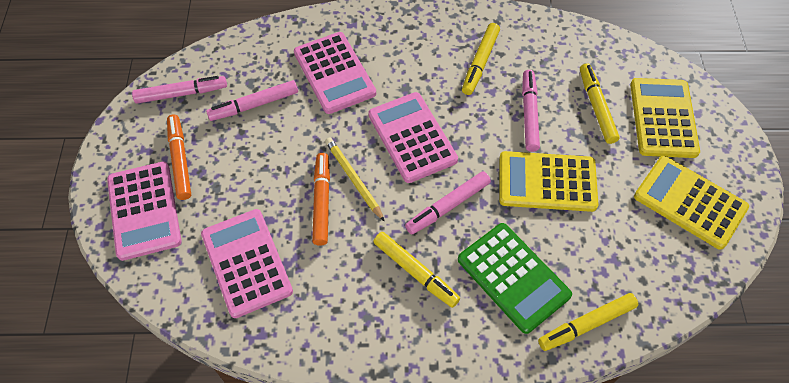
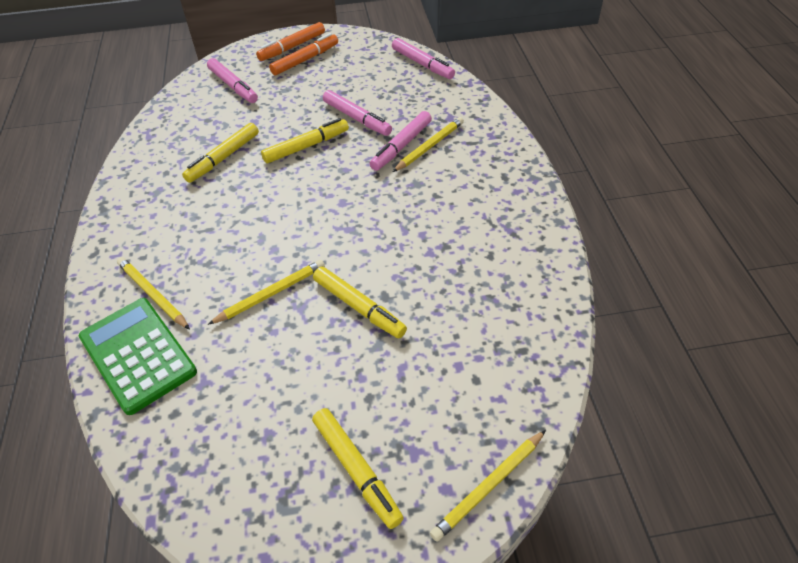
pink calculator: 4 -> 0
yellow calculator: 3 -> 0
yellow pencil: 1 -> 4

